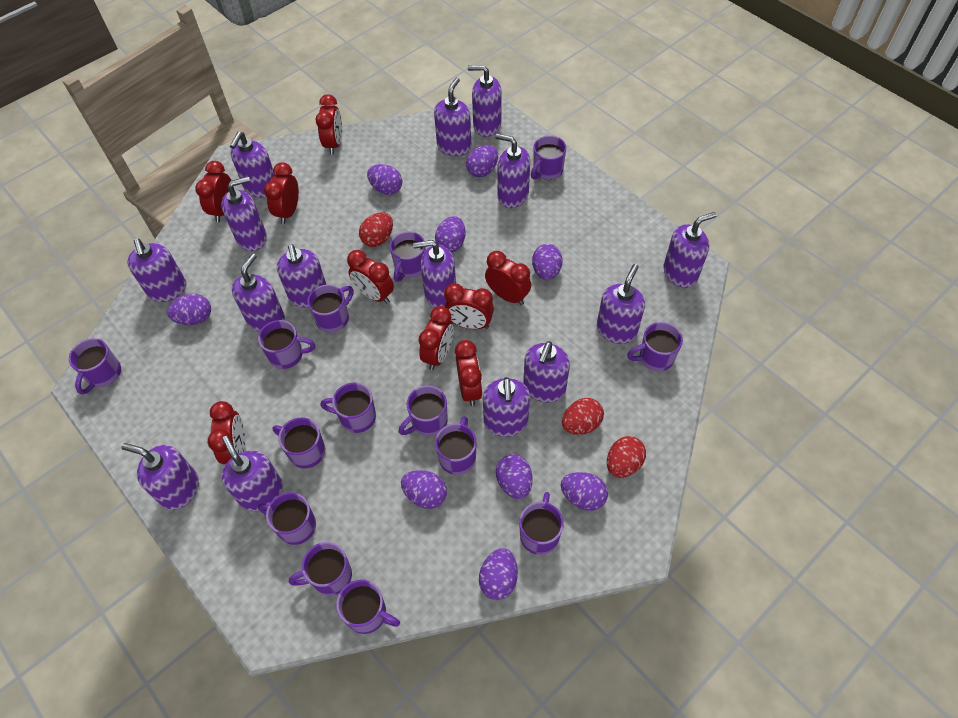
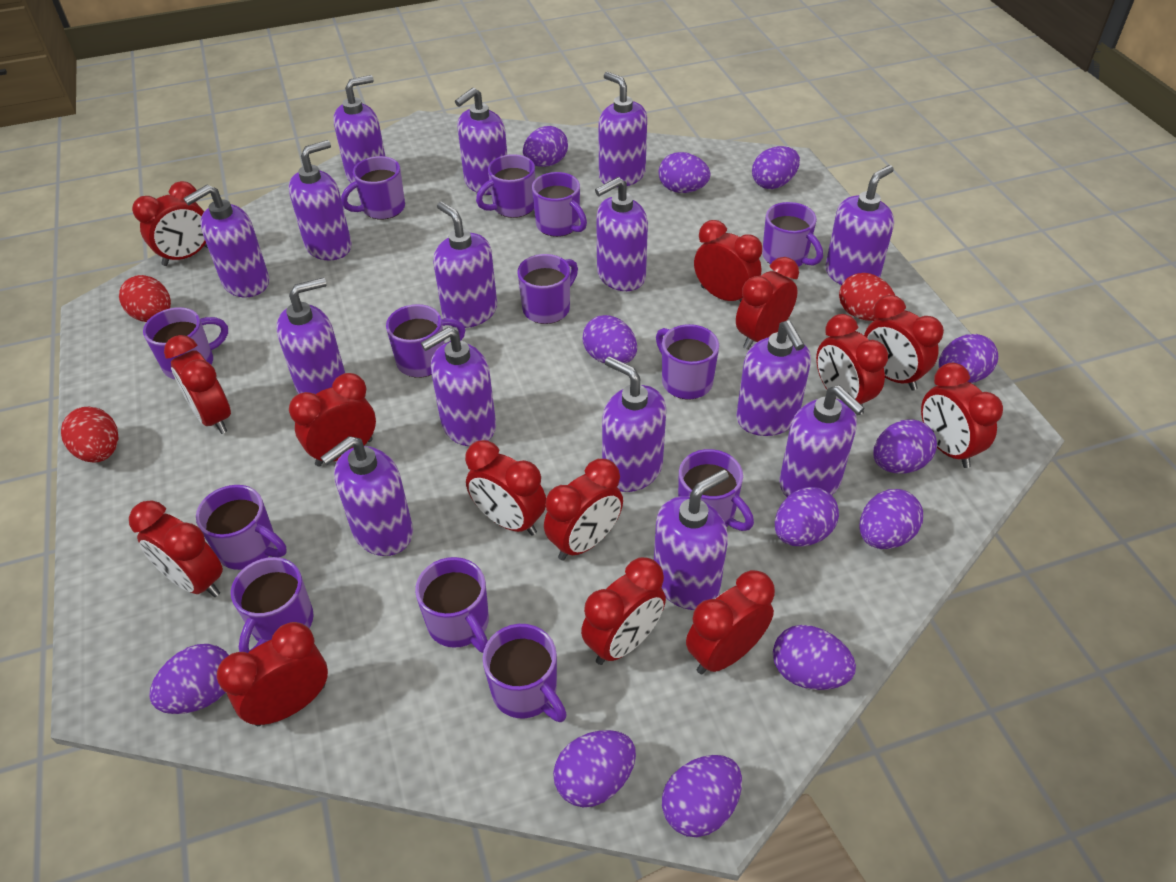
purple egg: 9 -> 12
purple mug: 14 -> 13
red clock: 9 -> 14

